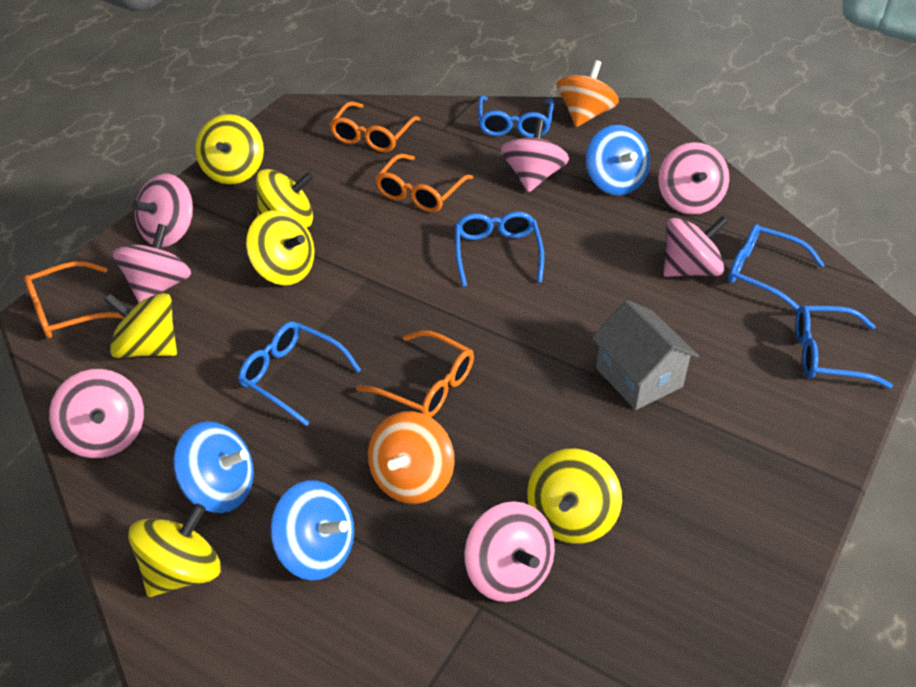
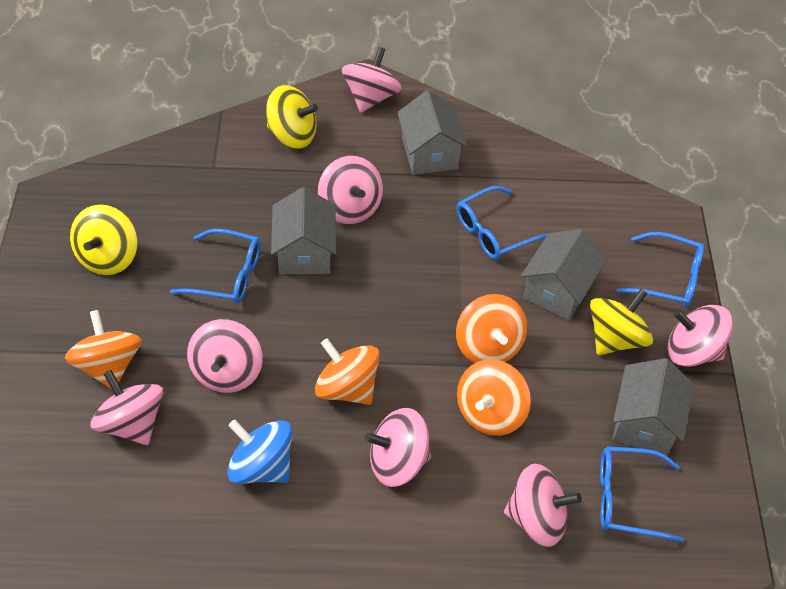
blue glasses: 5 -> 4
blue spinning top: 3 -> 1
grey house: 1 -> 4
orange glasses: 4 -> 0
orange spinning top: 2 -> 4
yellow spinning top: 6 -> 3

